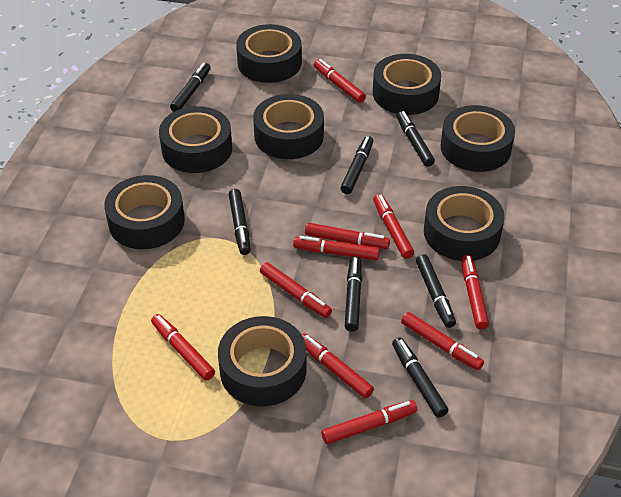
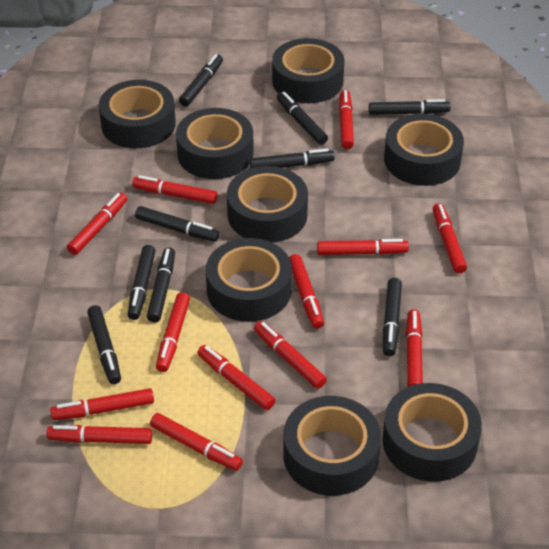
black marker: 7 -> 9
red marker: 10 -> 13

